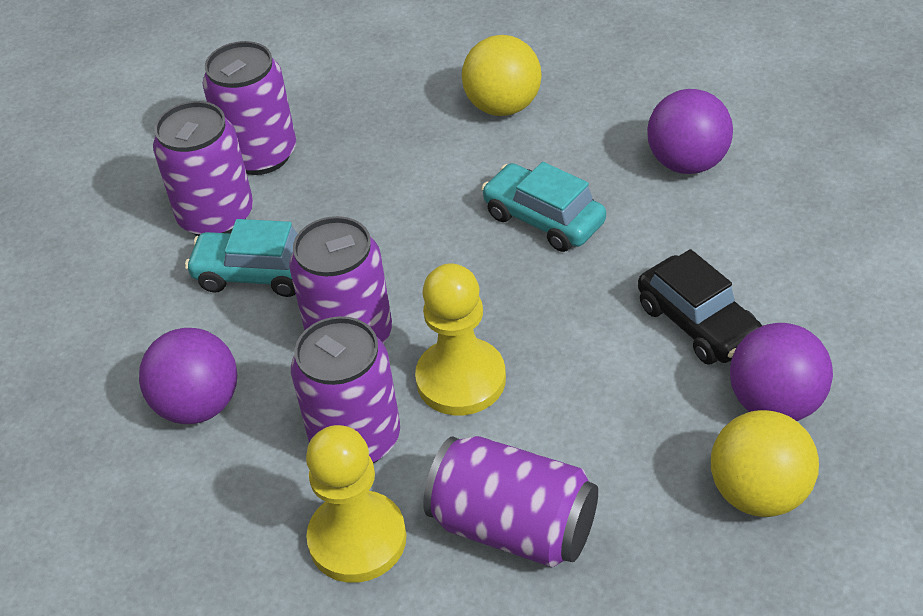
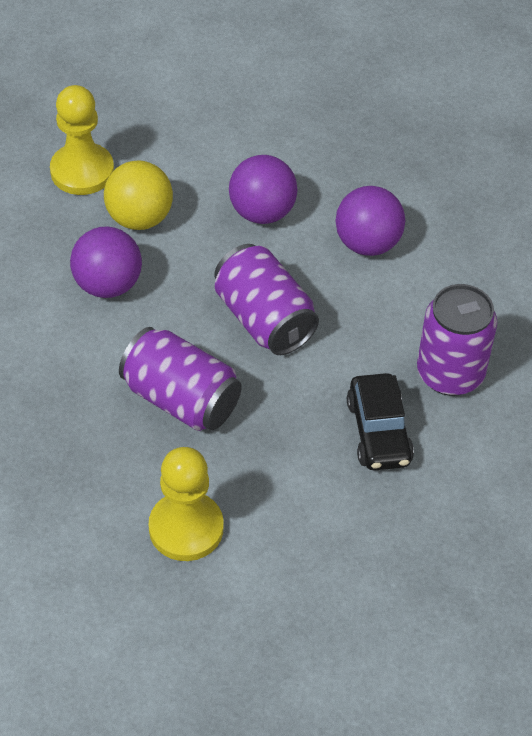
purple can: 5 -> 3
turquoise car: 2 -> 0
yellow ball: 2 -> 1

